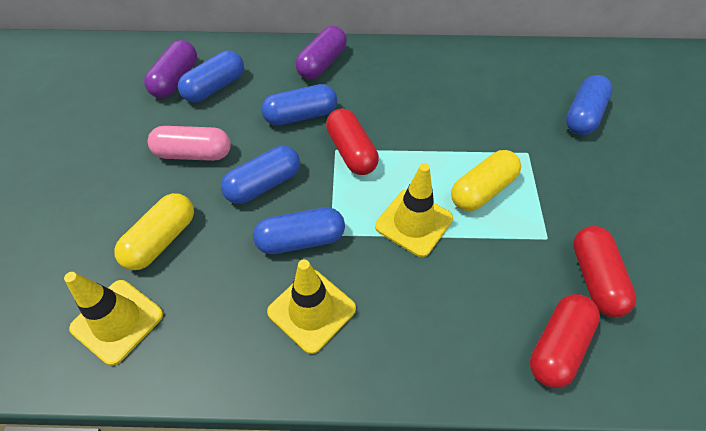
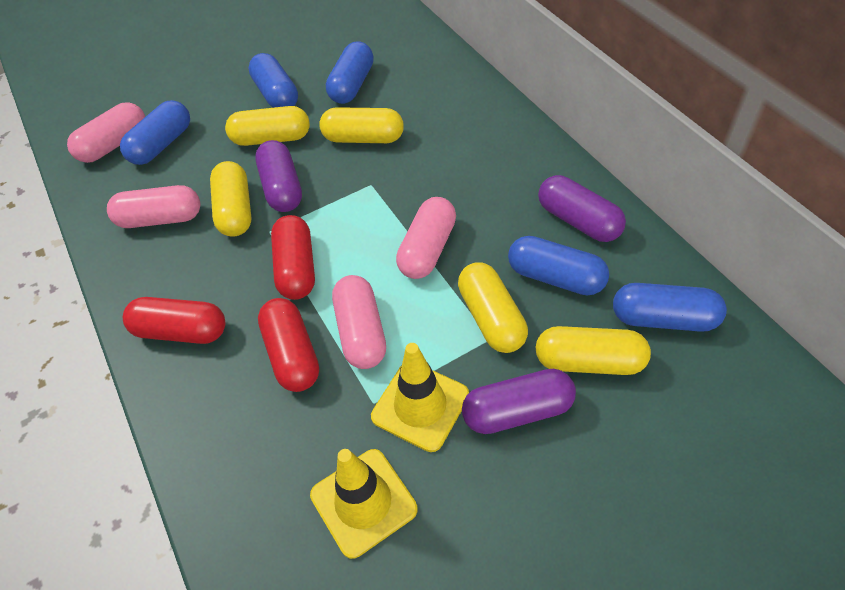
pink capsule: 1 -> 4
purple capsule: 2 -> 3
yellow capsule: 2 -> 5
yellow traffic cone: 3 -> 2

